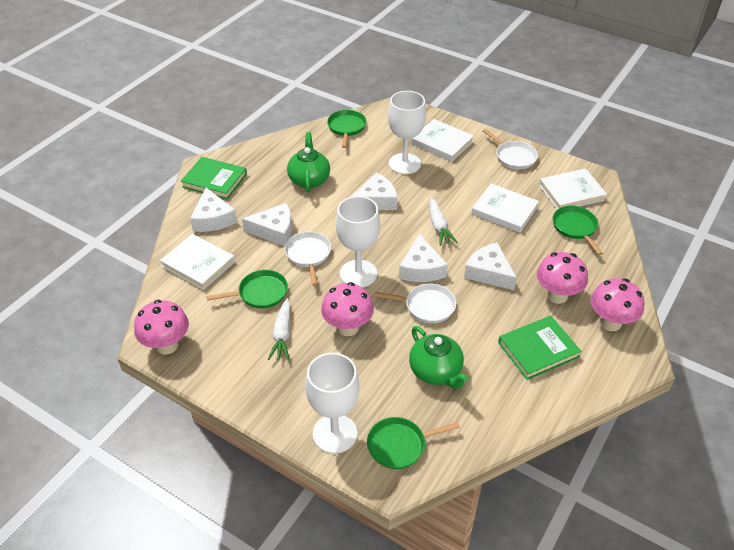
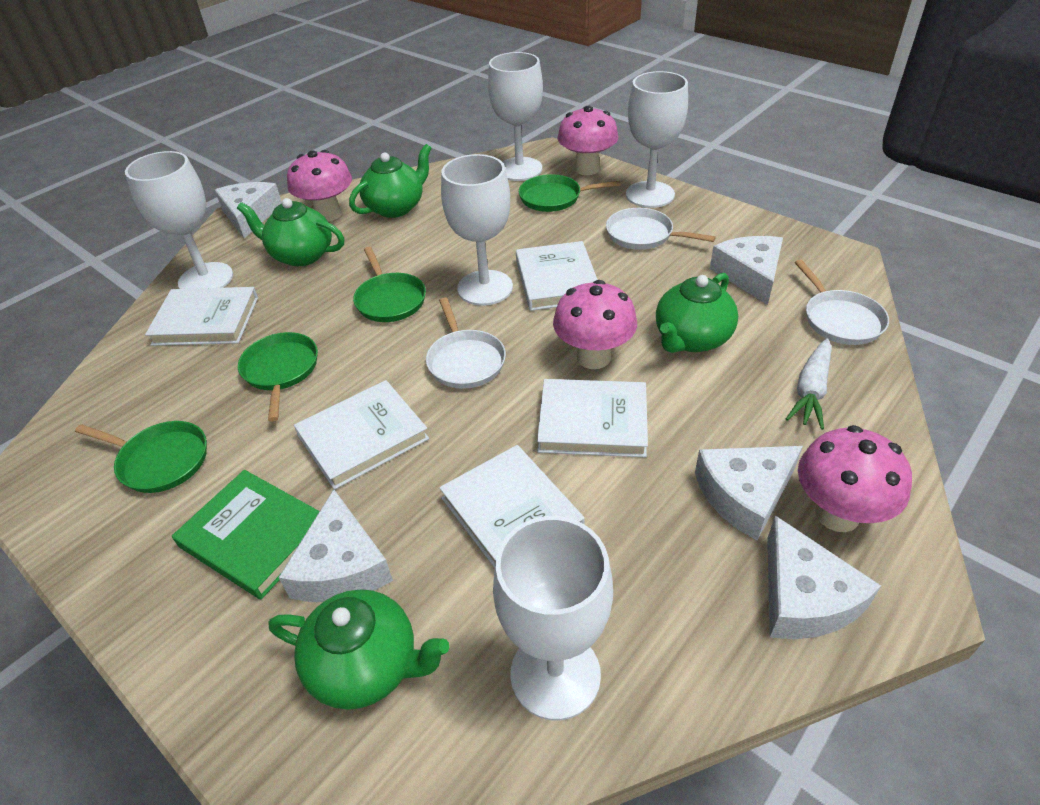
green book: 2 -> 1
green teapot: 2 -> 4
white book: 4 -> 5
white carrot: 2 -> 1
white goblet: 3 -> 5

